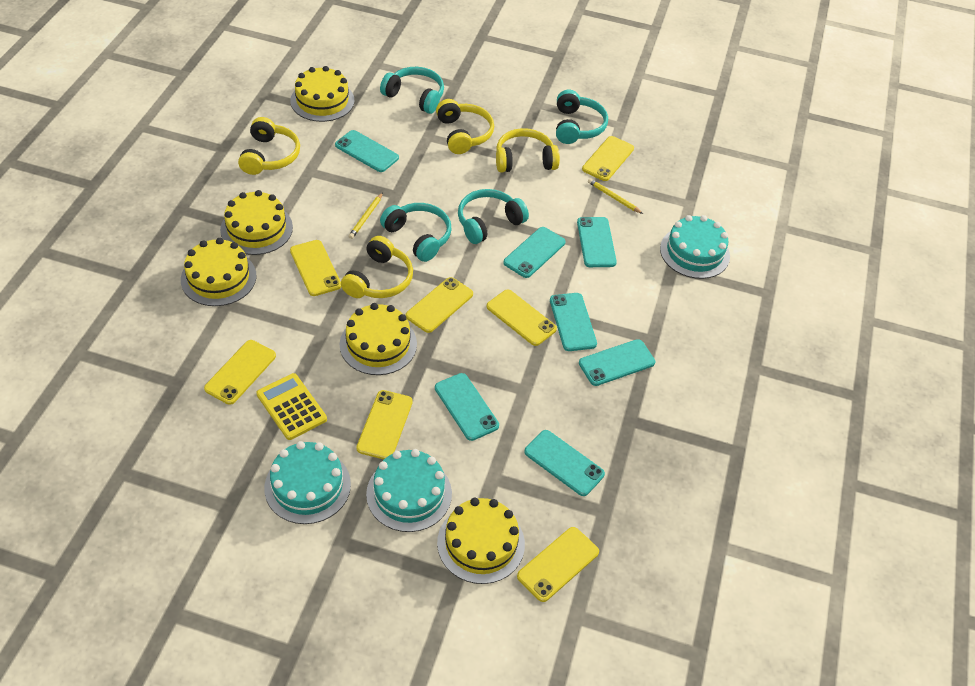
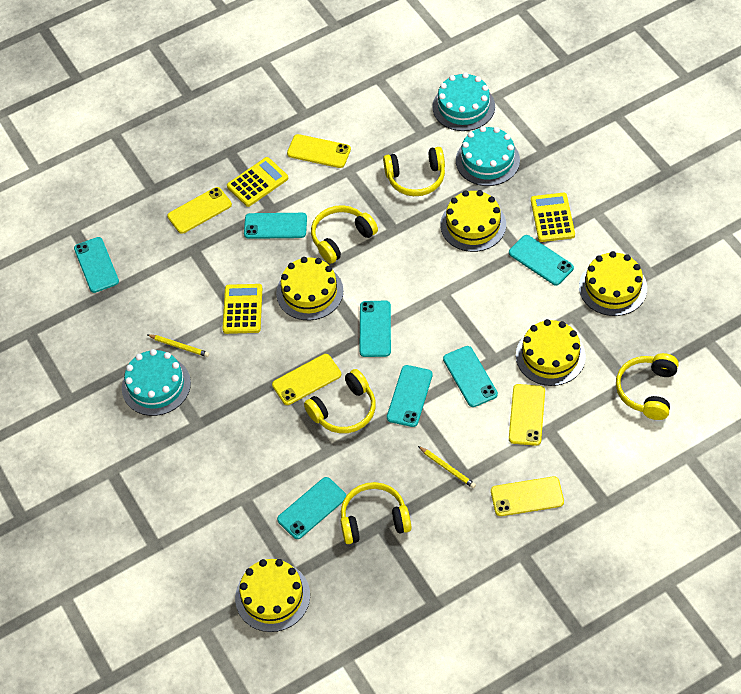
turquoise headphones: 4 -> 0
yellow calculator: 1 -> 3
yellow headphones: 4 -> 5
yellow phone: 7 -> 5

